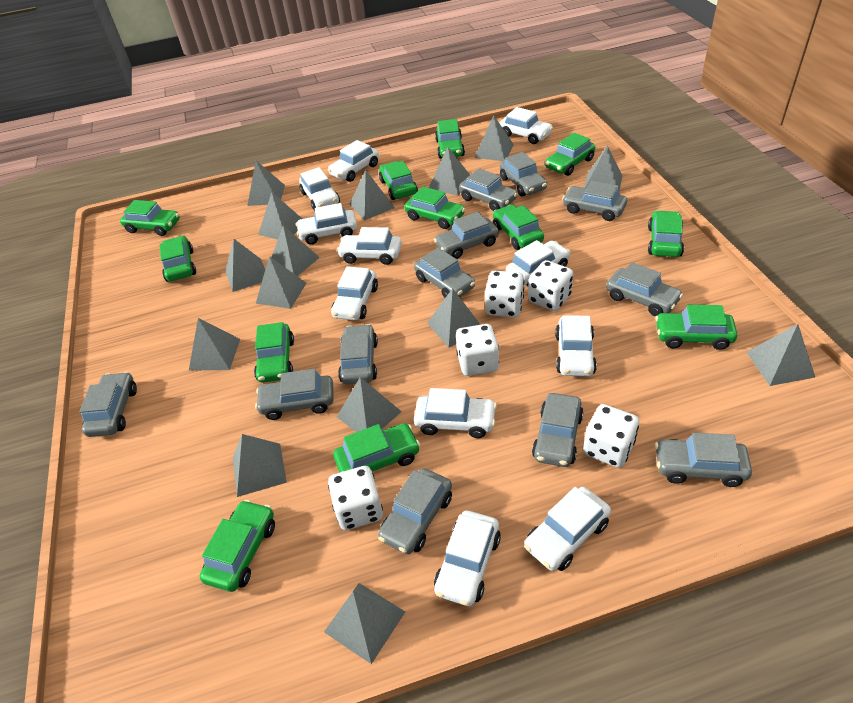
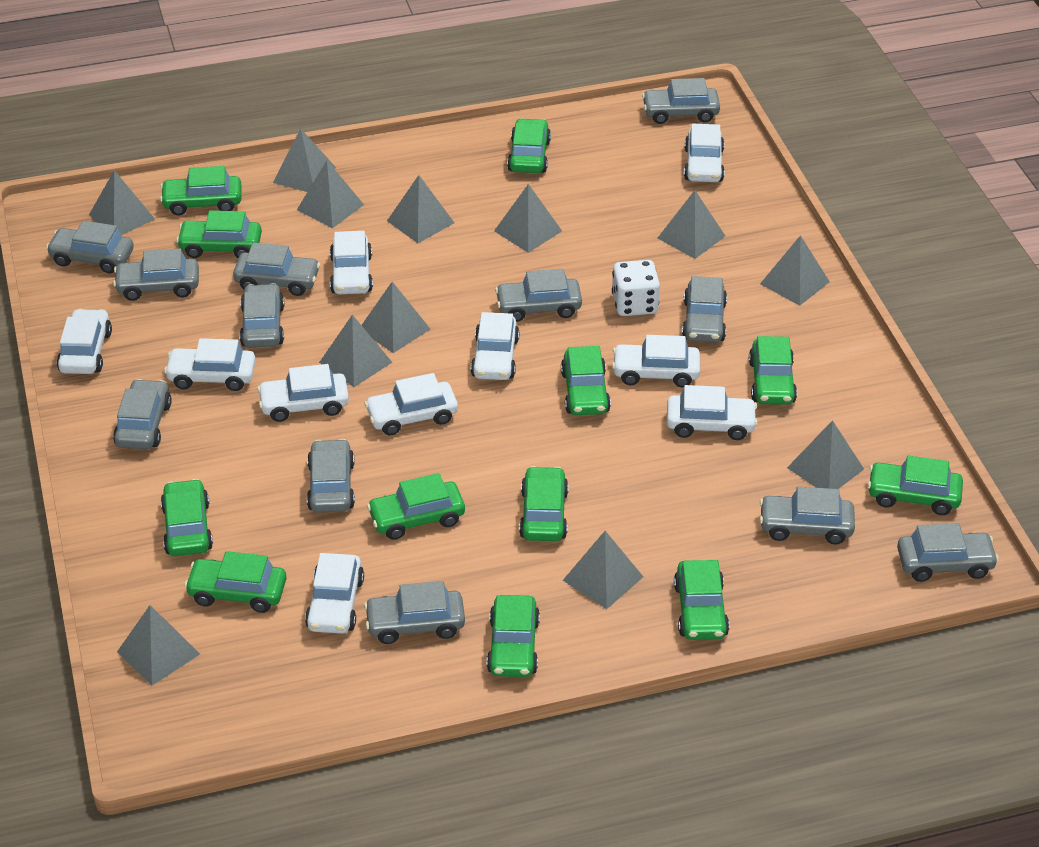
grey pyramid: 15 -> 12
white car: 11 -> 10
white dice: 5 -> 1

